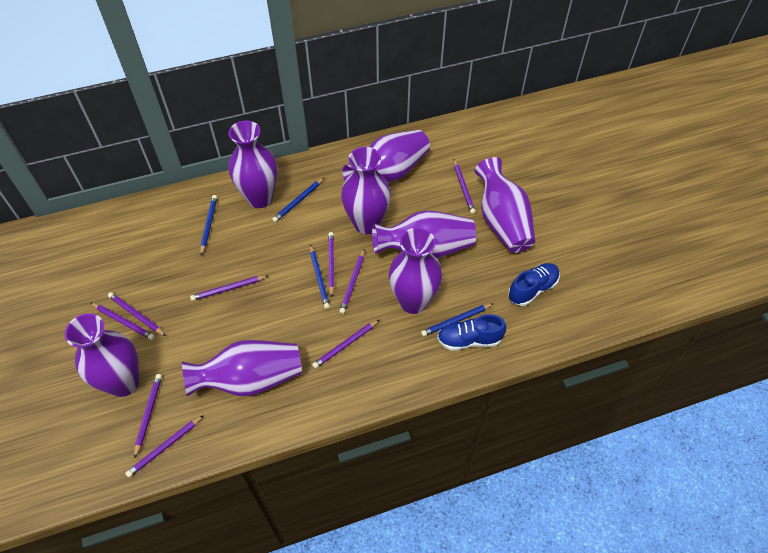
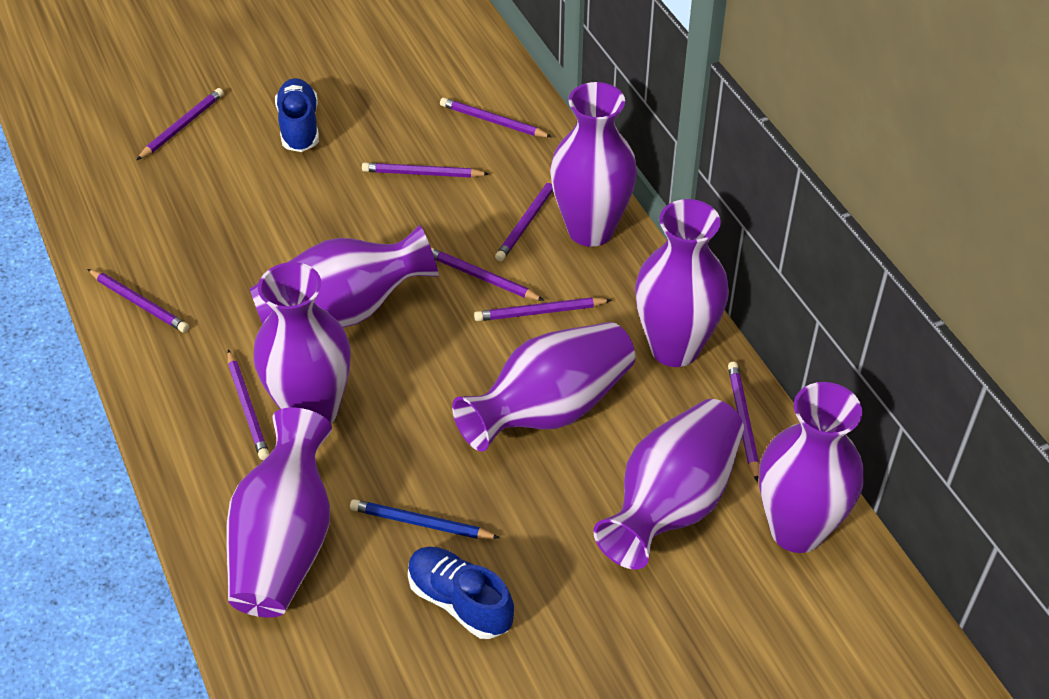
blue pencil: 4 -> 1

